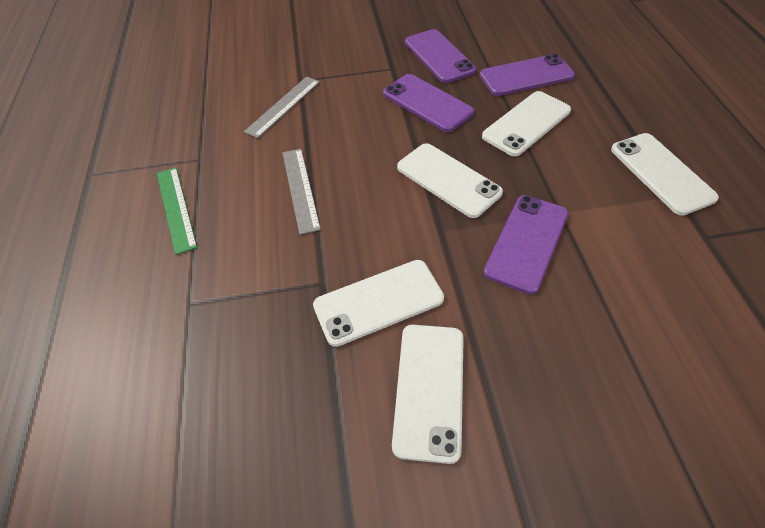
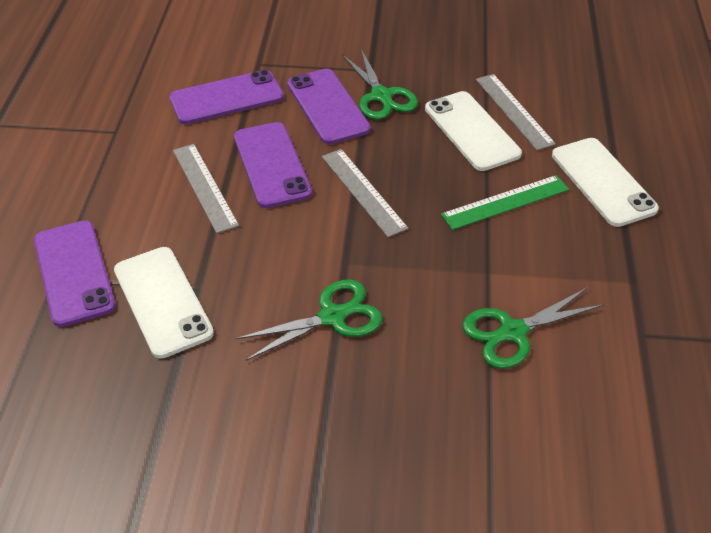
green scissors: 0 -> 3
grey ruler: 2 -> 3
white phone: 5 -> 3

